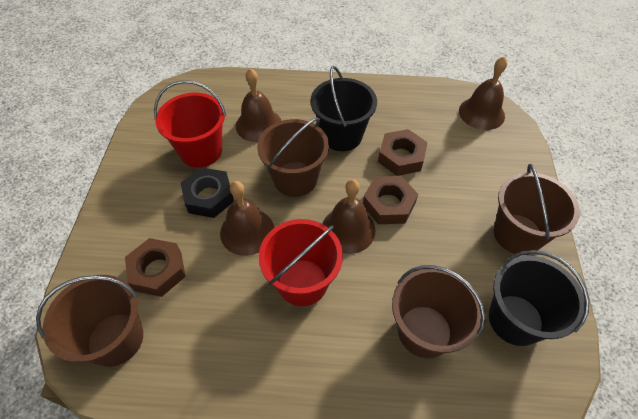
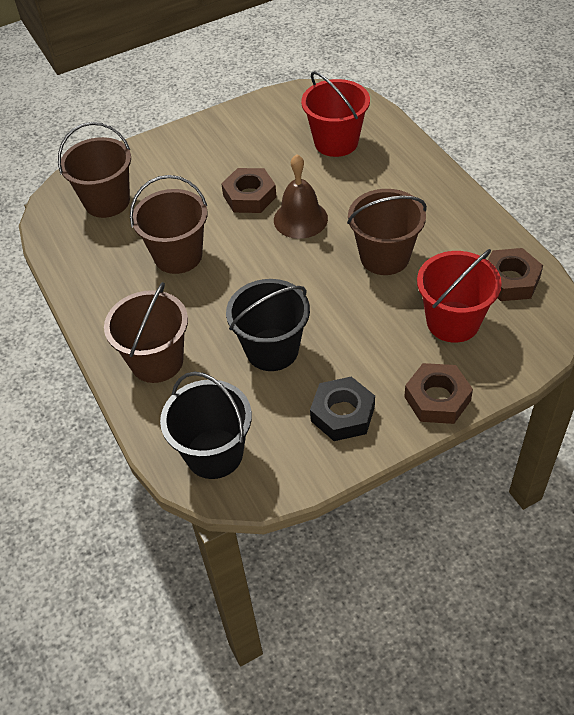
brown bell: 4 -> 1

